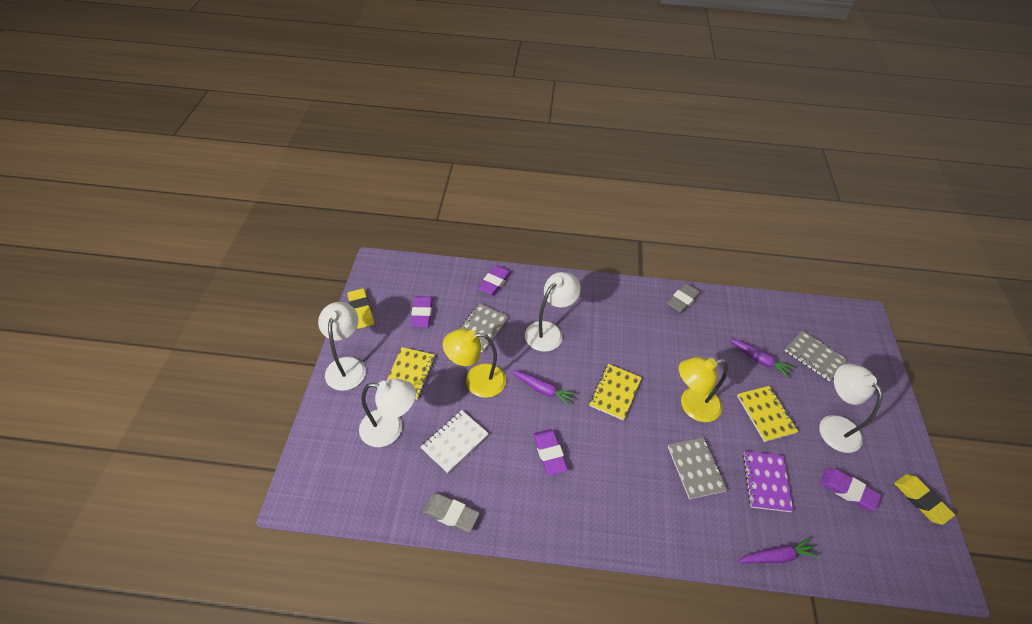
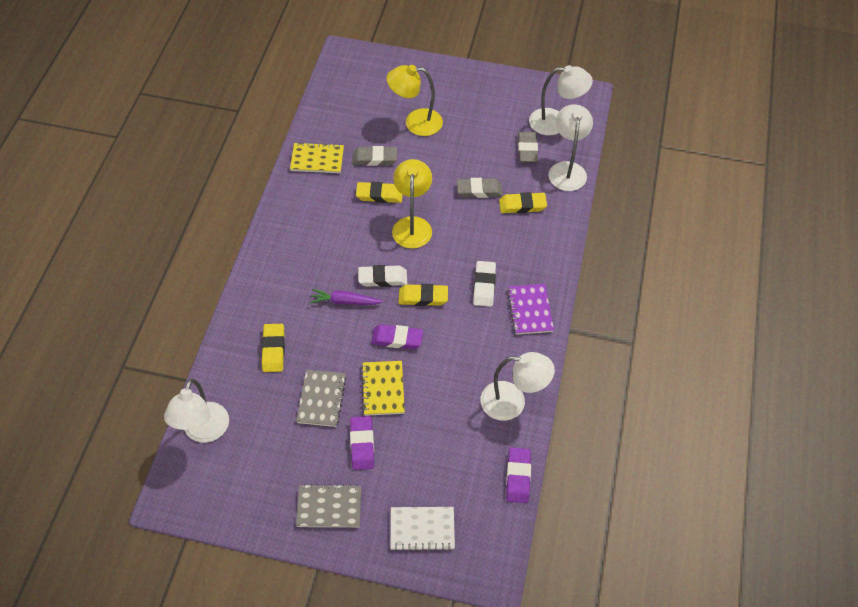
grey eraser: 2 -> 3
grey notebook: 3 -> 2
purple carrot: 3 -> 1
purple eraser: 4 -> 3
white eraser: 0 -> 2
yellow eraser: 2 -> 4
yellow notebook: 3 -> 2

